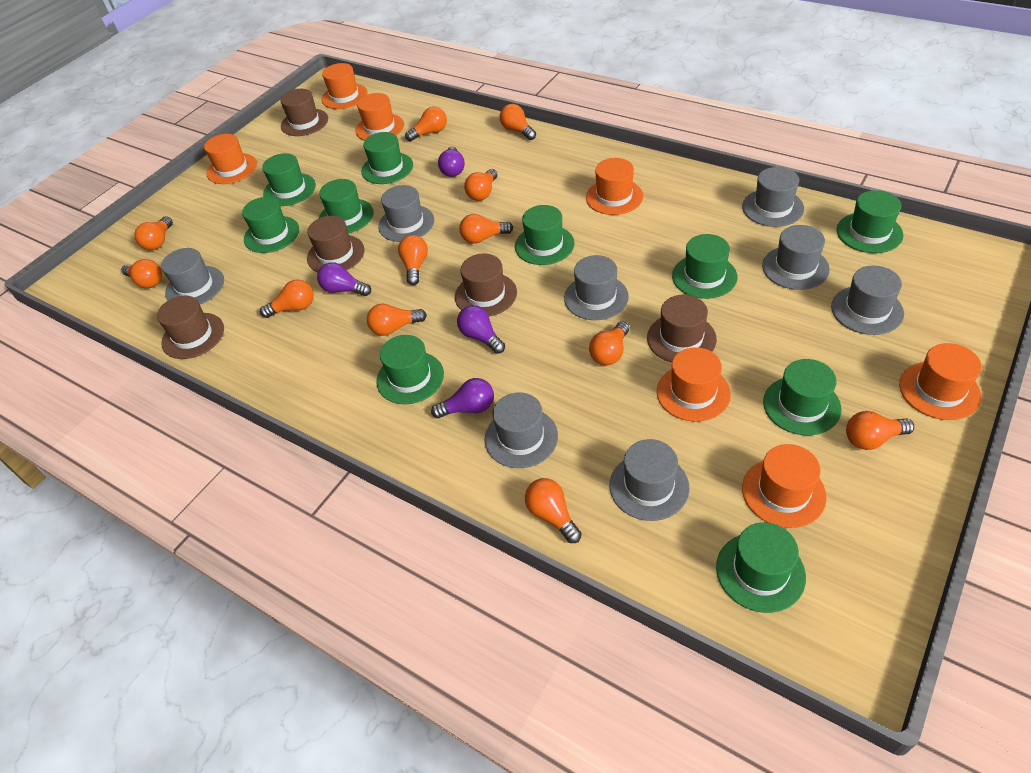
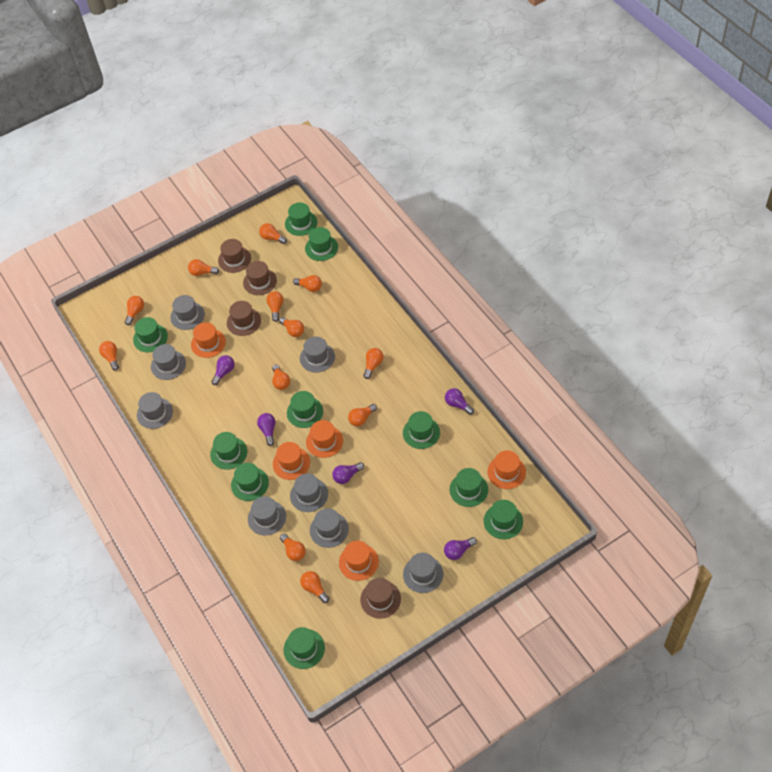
brown hat: 5 -> 4
orange hat: 7 -> 5
purple light bulb: 4 -> 5

